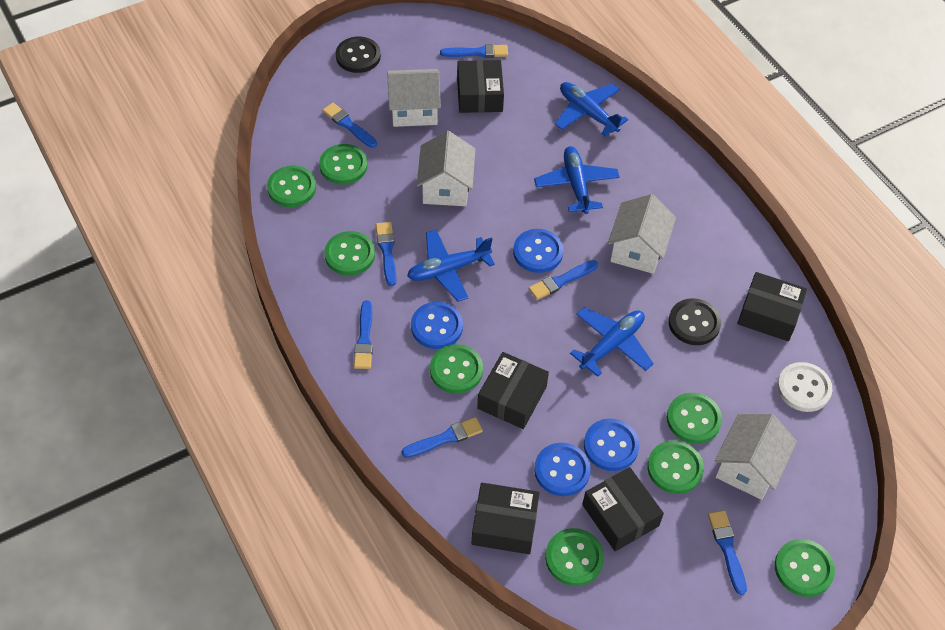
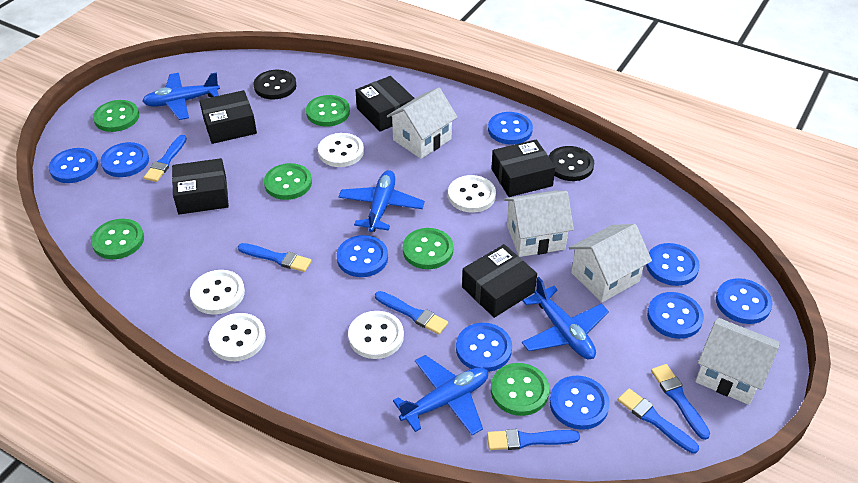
blue brush: 7 -> 6
blue button: 4 -> 9
green button: 8 -> 6
white button: 1 -> 5

